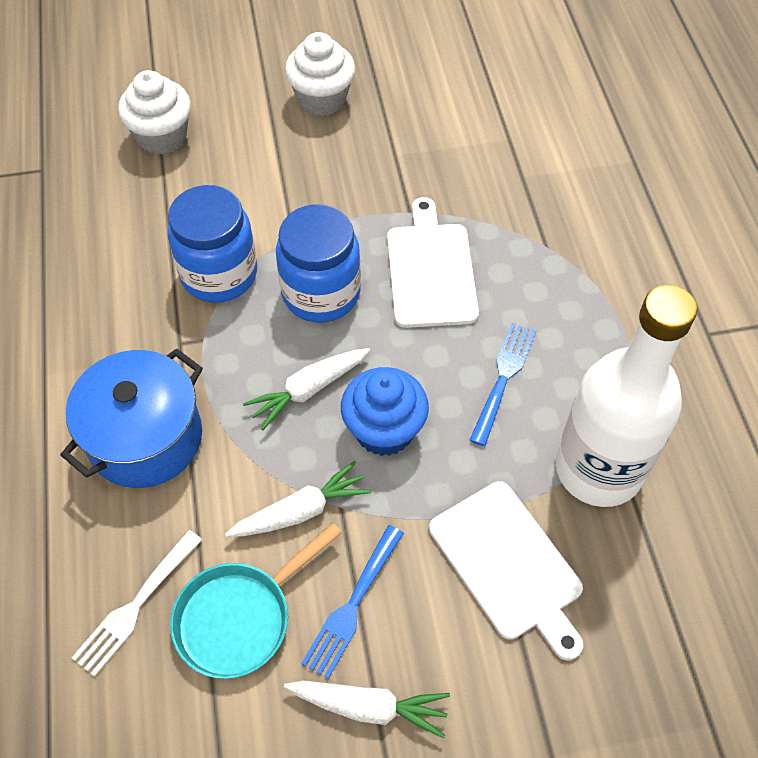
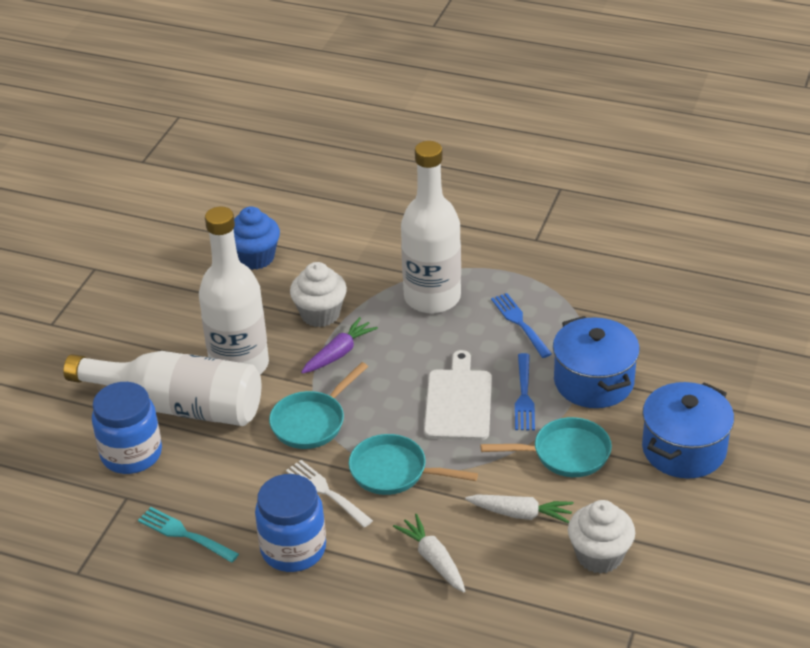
blue pot: 1 -> 2
purple carrot: 0 -> 1
turquoise fork: 0 -> 1
turquoise pan: 1 -> 3
white bottle: 1 -> 3
white carrot: 3 -> 2
white cutting board: 2 -> 1

